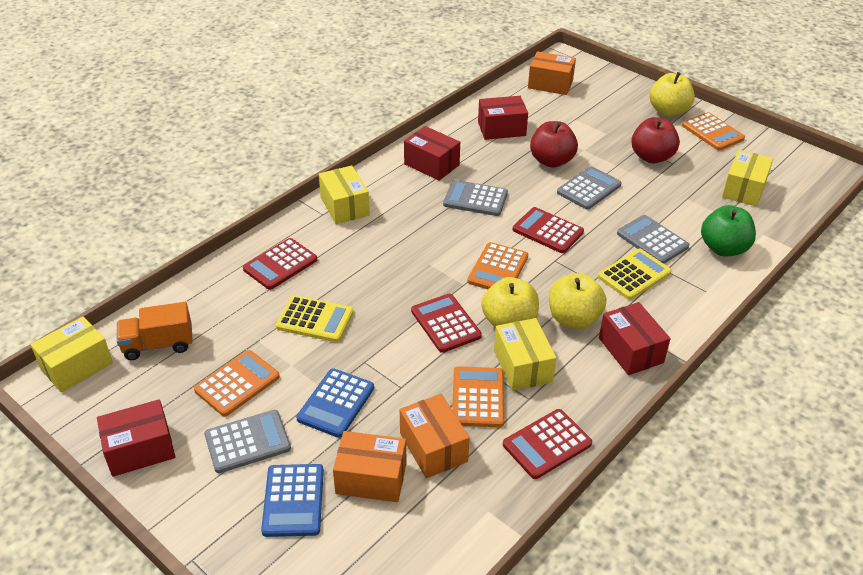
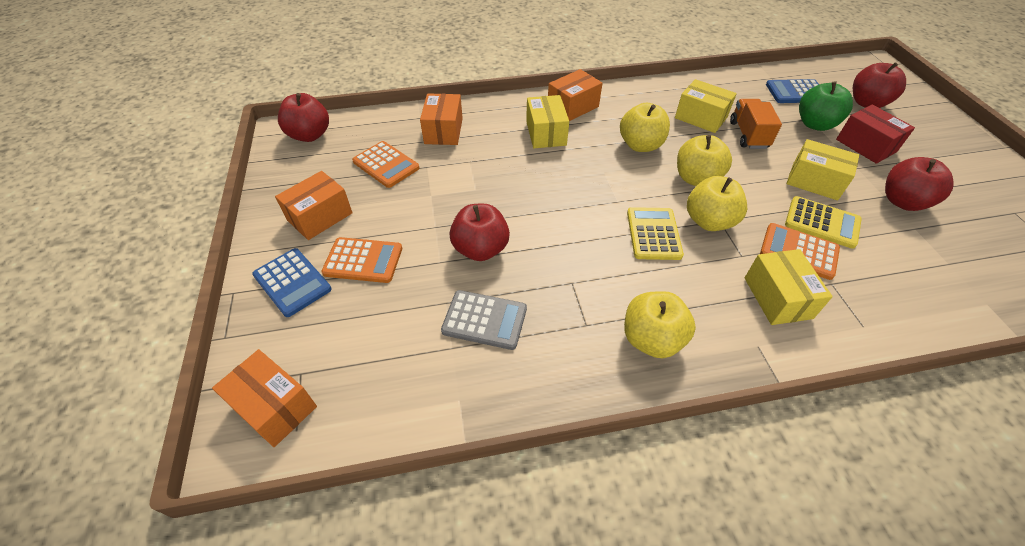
grey calculator: 4 -> 1
orange box: 3 -> 4
orange calculator: 4 -> 3
red apple: 2 -> 4
red box: 4 -> 1
red calculator: 4 -> 0
yellow apple: 3 -> 4

